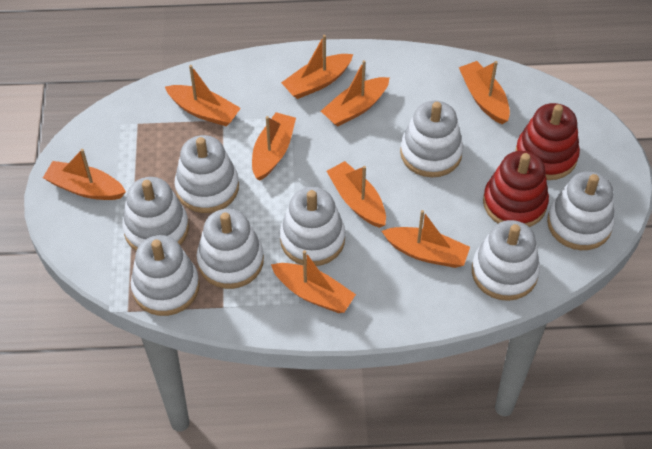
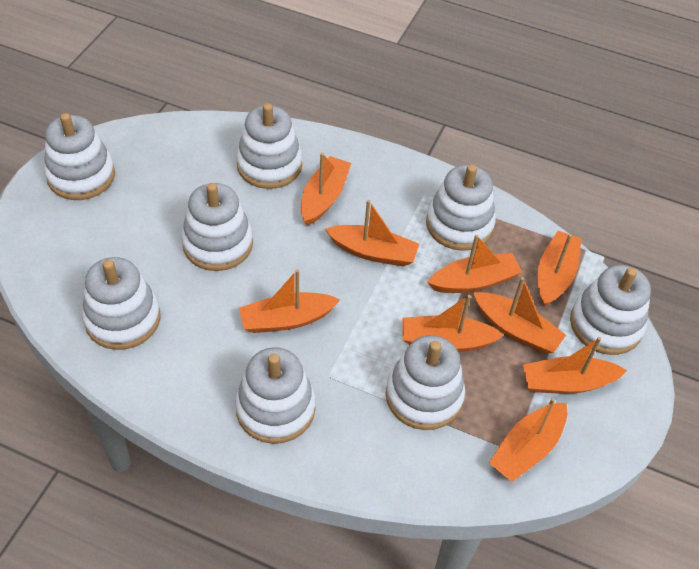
red stacking toy: 2 -> 0

